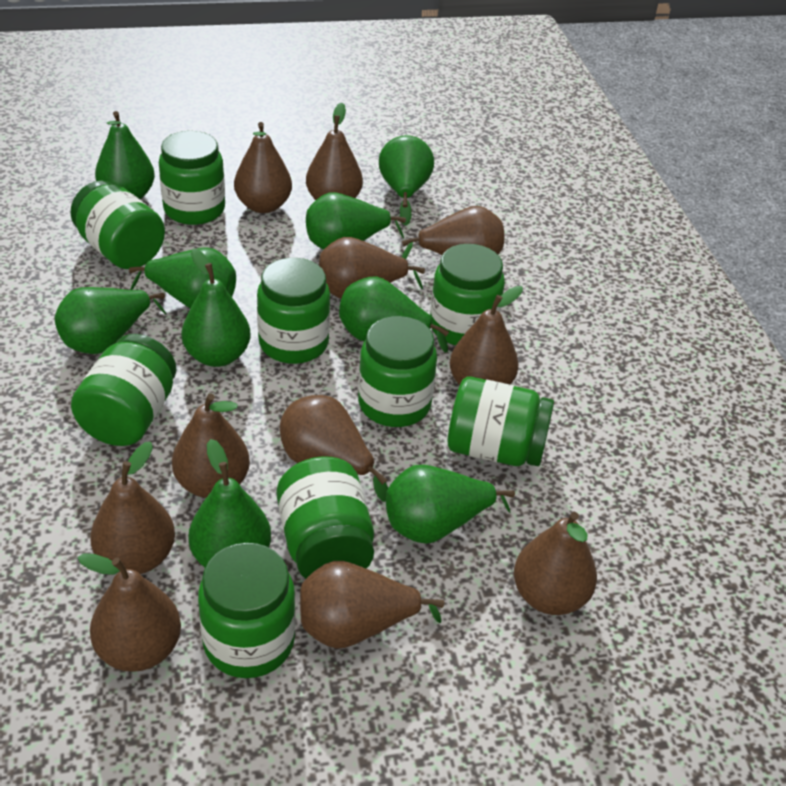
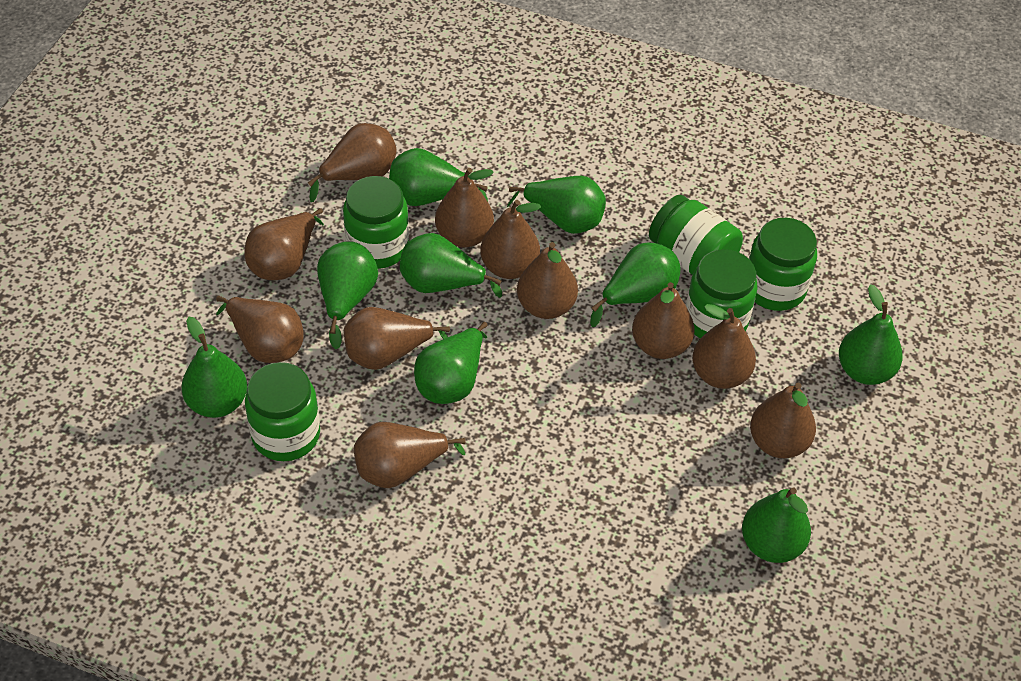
green jar: 9 -> 5

